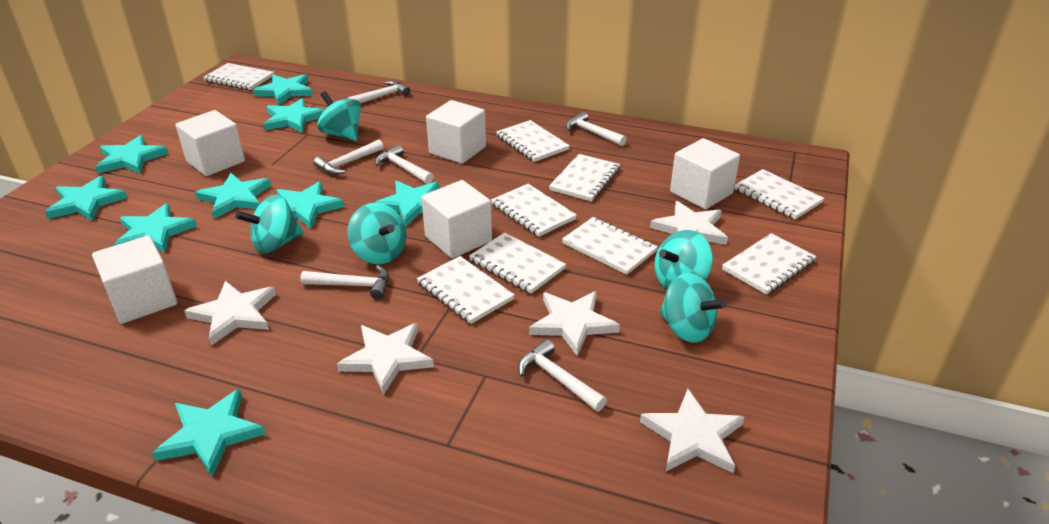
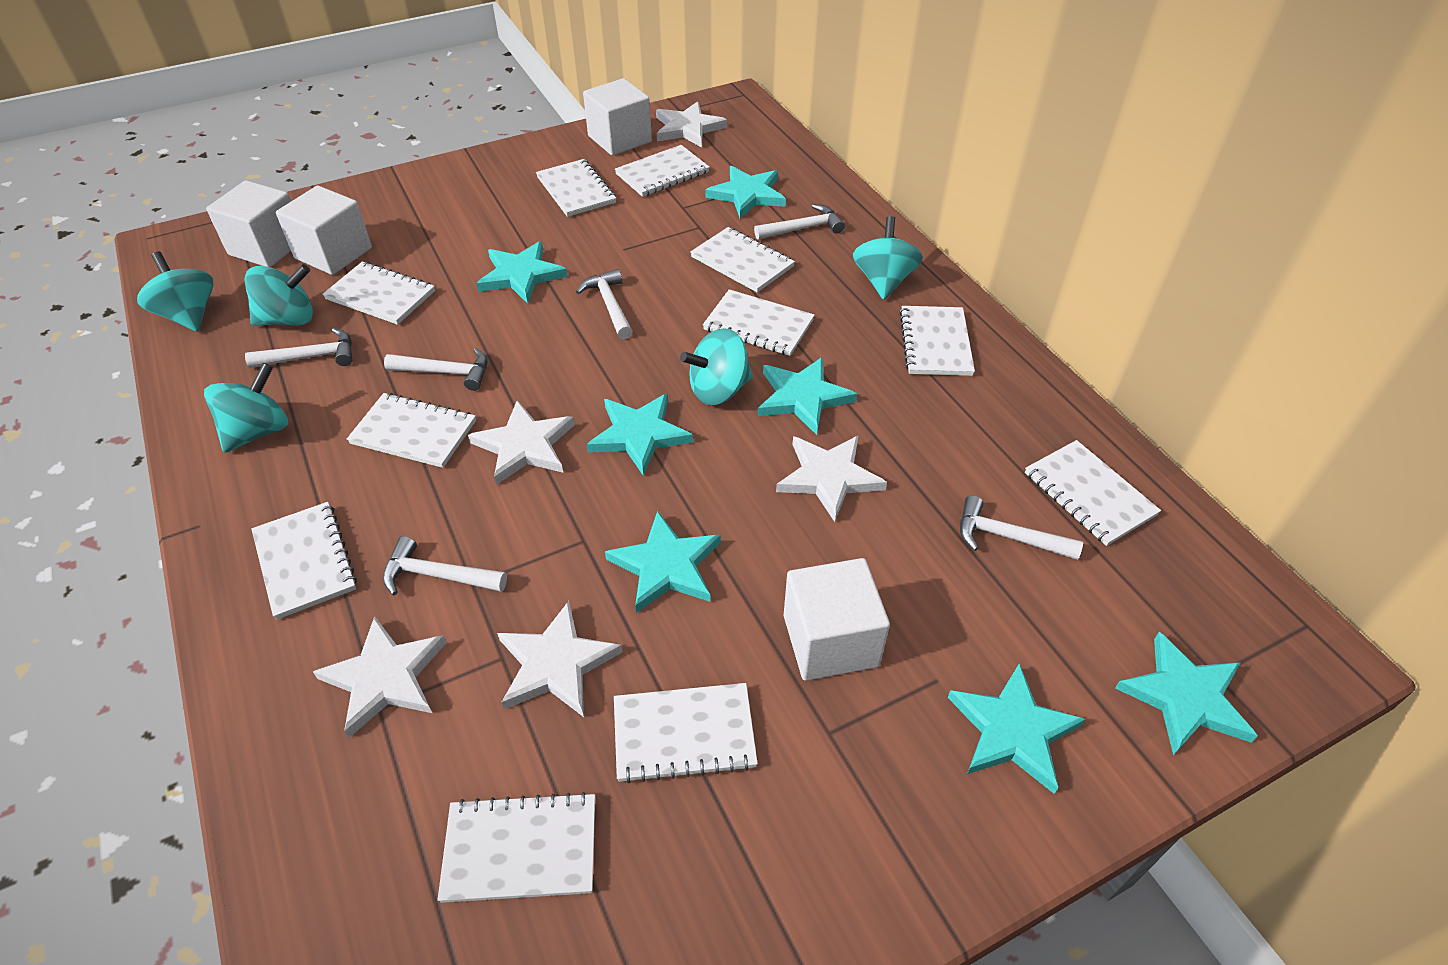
turquoise star: 9 -> 7
white cube: 5 -> 4
white notebook: 9 -> 11

